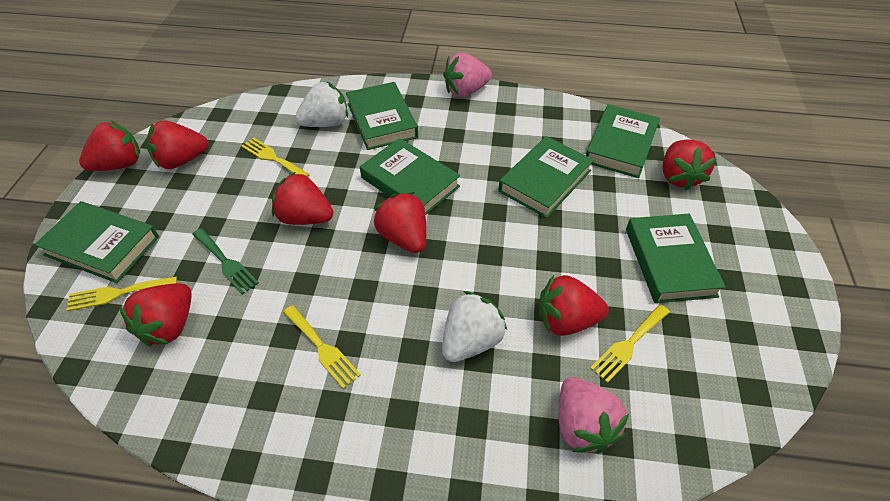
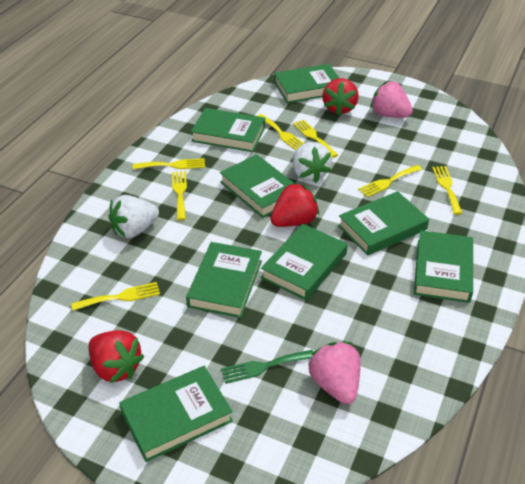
green book: 6 -> 8
red strawberry: 7 -> 3
yellow fork: 4 -> 7

